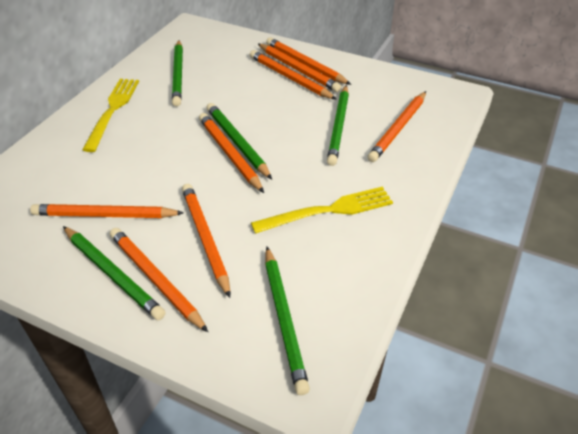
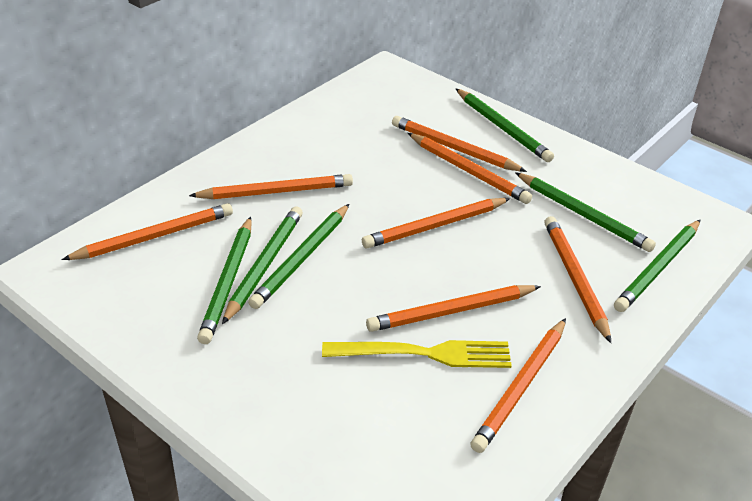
green pencil: 5 -> 6
yellow fork: 2 -> 1

